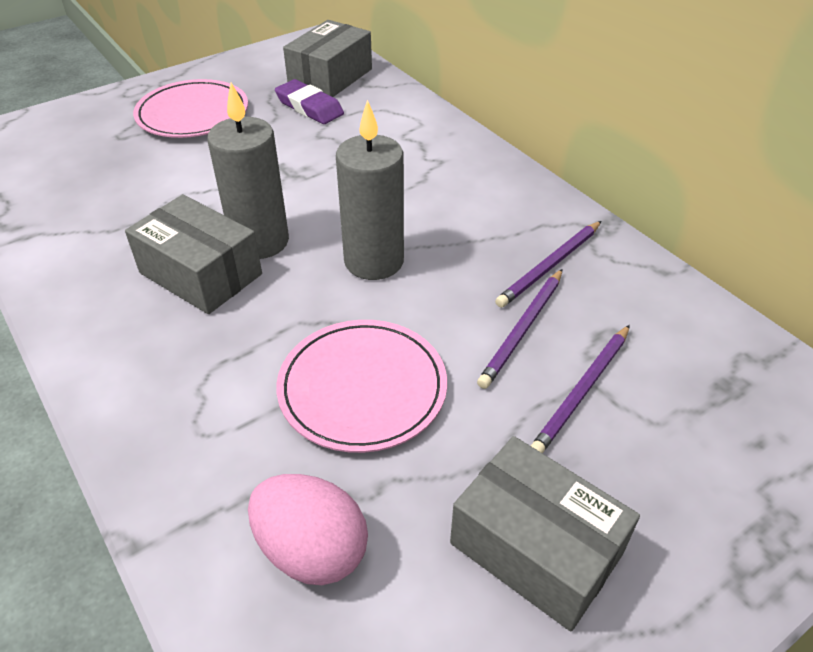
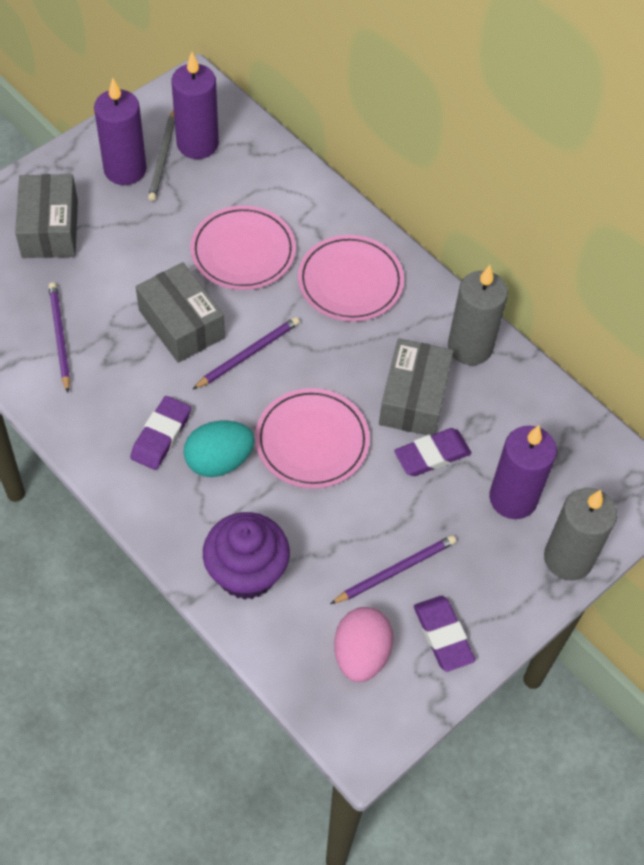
grey pencil: 0 -> 1
pink plate: 2 -> 3
purple candle: 0 -> 3
purple cupcake: 0 -> 1
purple eraser: 1 -> 3
turquoise egg: 0 -> 1

